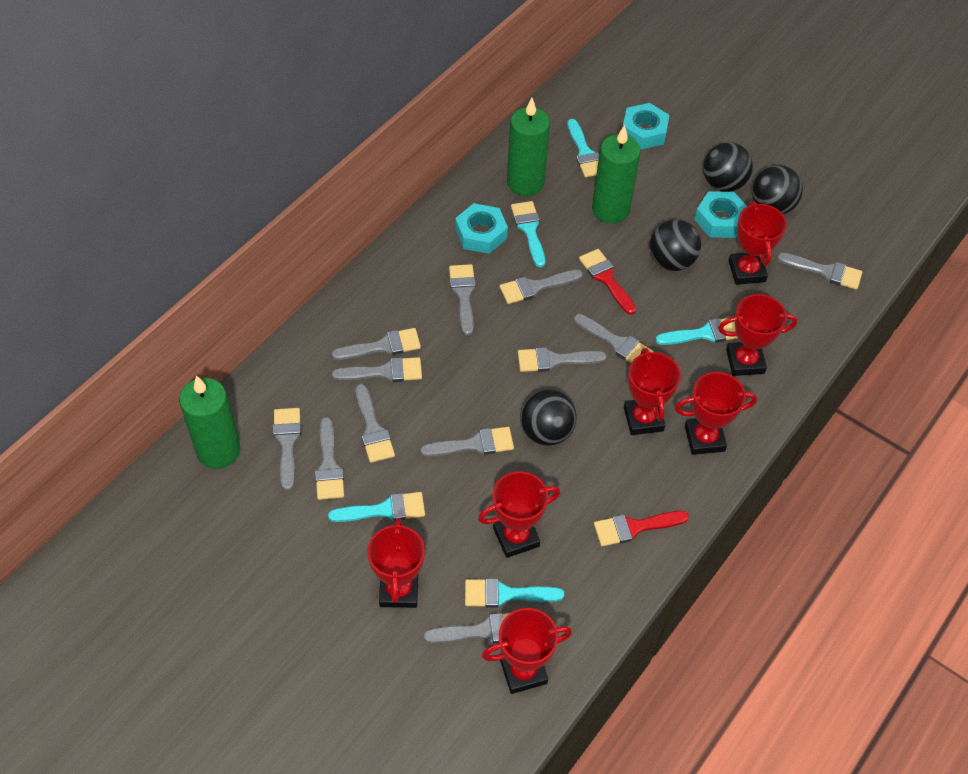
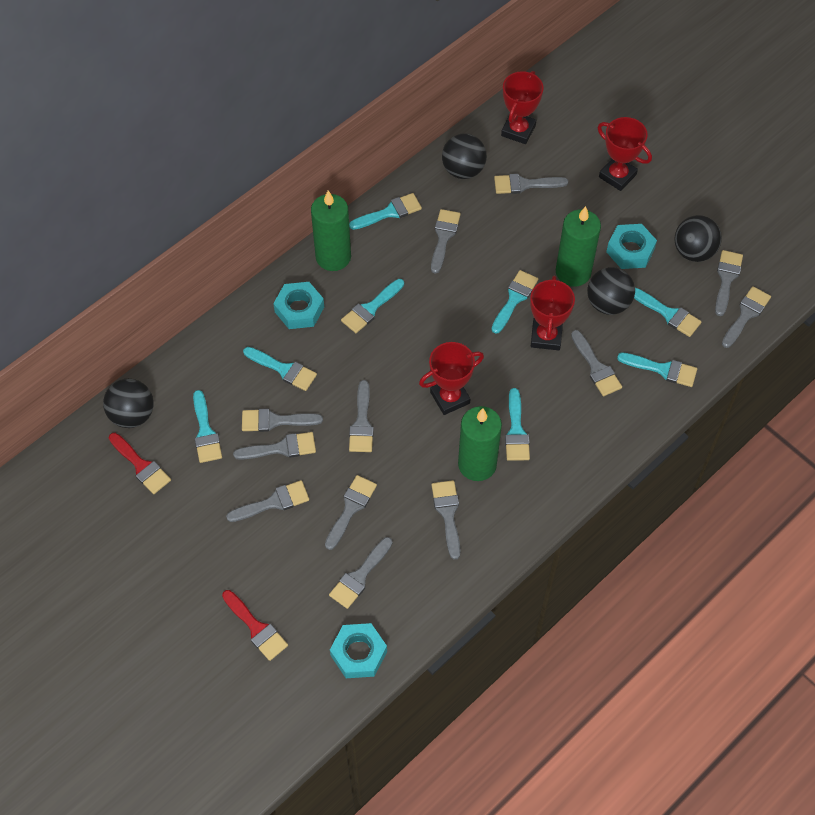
red trophy: 7 -> 4
turquoise brush: 5 -> 8

